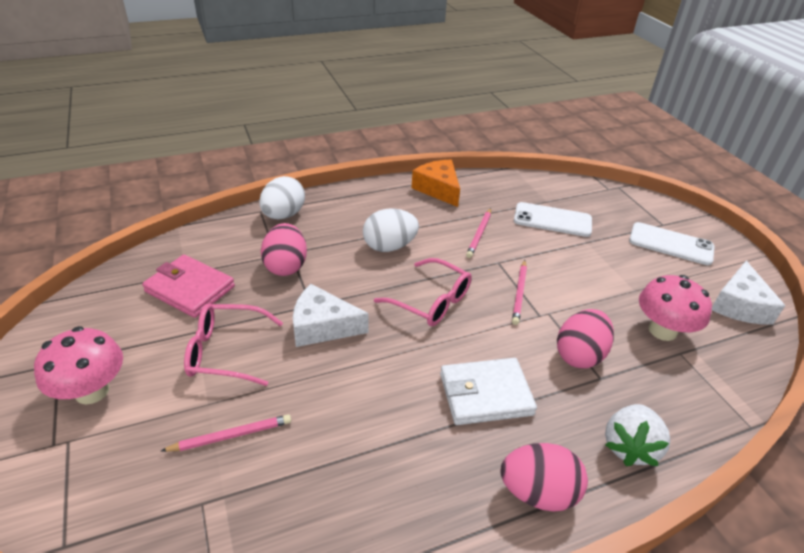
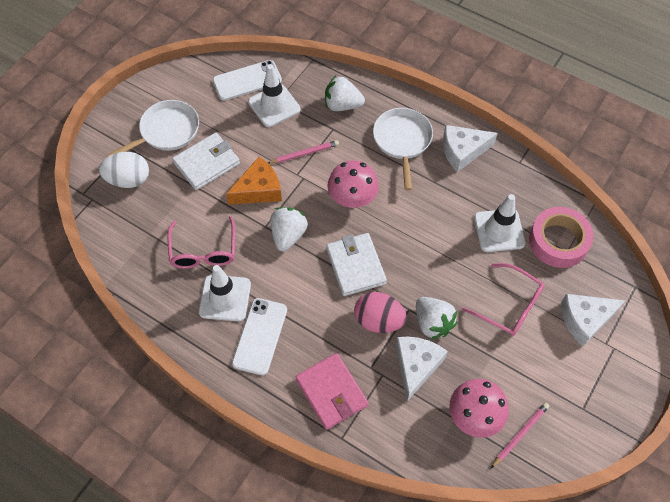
pink egg: 3 -> 1
pink pencil: 3 -> 2
pink tape: 0 -> 1
white cheese: 2 -> 3
white egg: 2 -> 1
white pan: 0 -> 2
white strawberry: 1 -> 3
white traffic cone: 0 -> 3
white wallet: 1 -> 2

